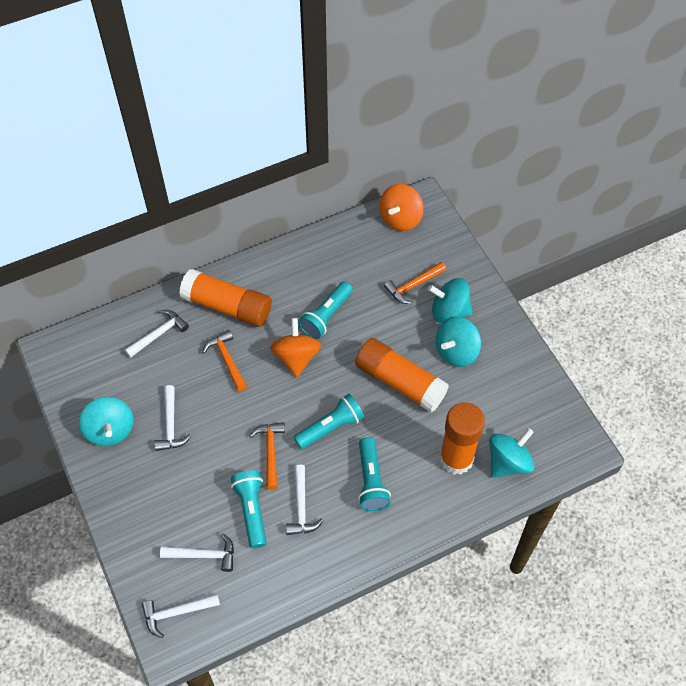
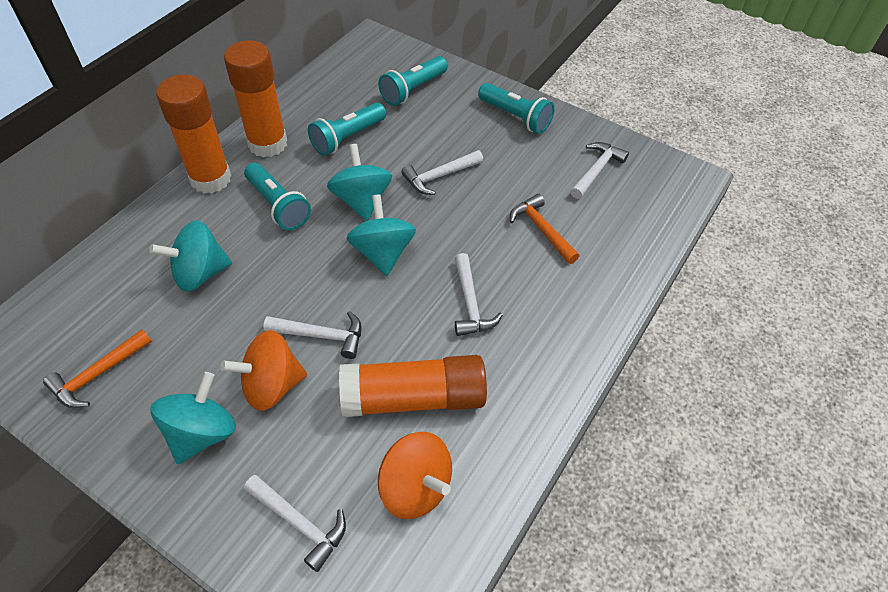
orange hammer: 3 -> 2

